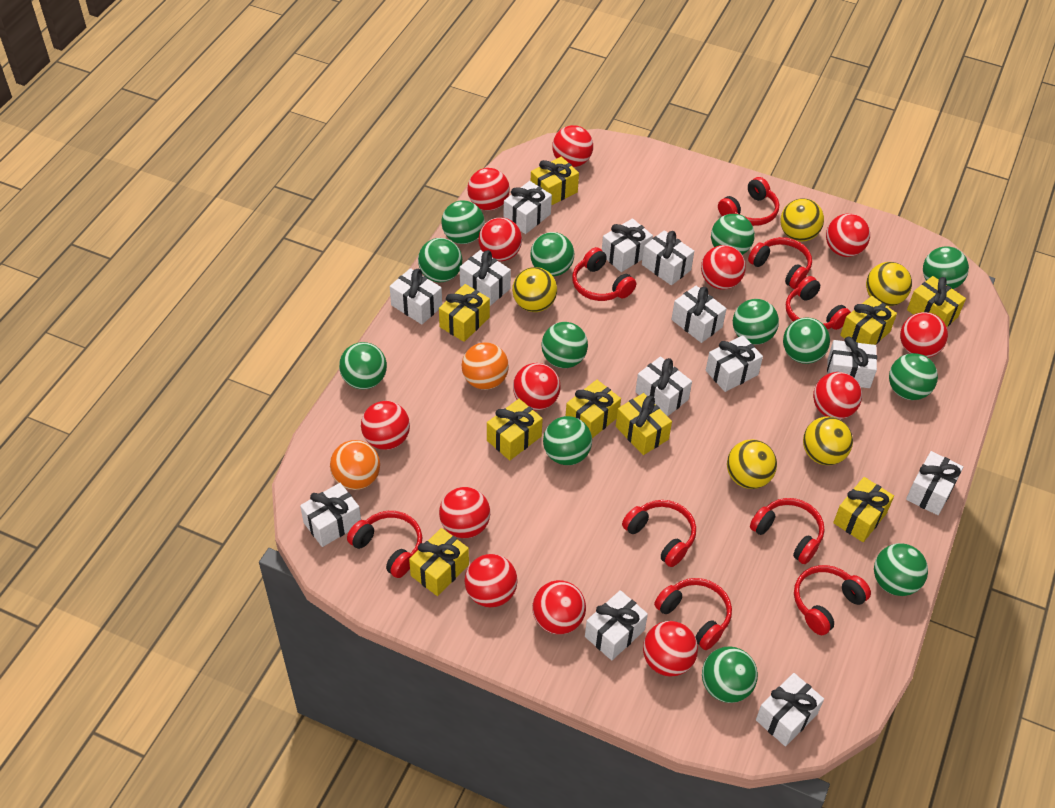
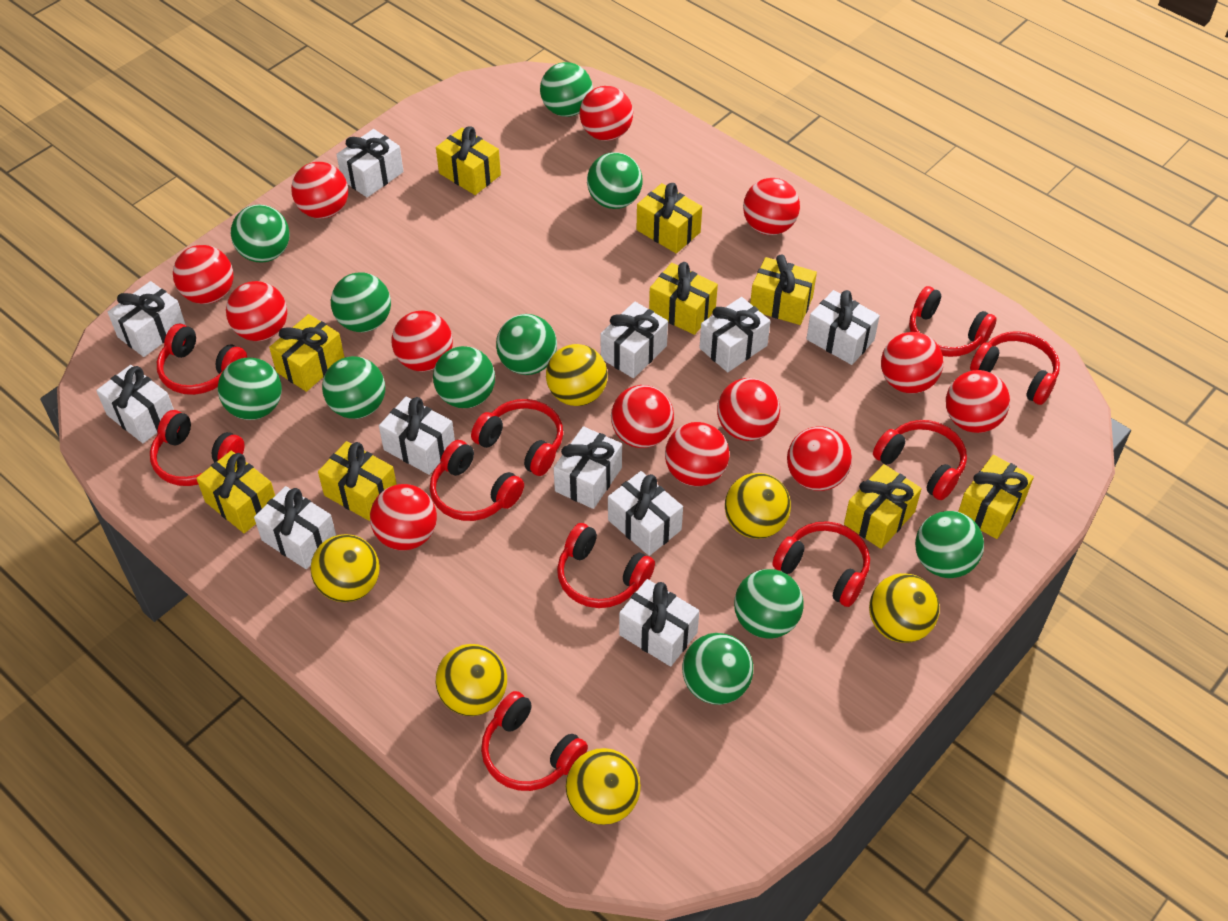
green ball: 13 -> 11
orange ball: 2 -> 0
red headphones: 9 -> 10
white gift: 13 -> 11
yellow ball: 5 -> 6

